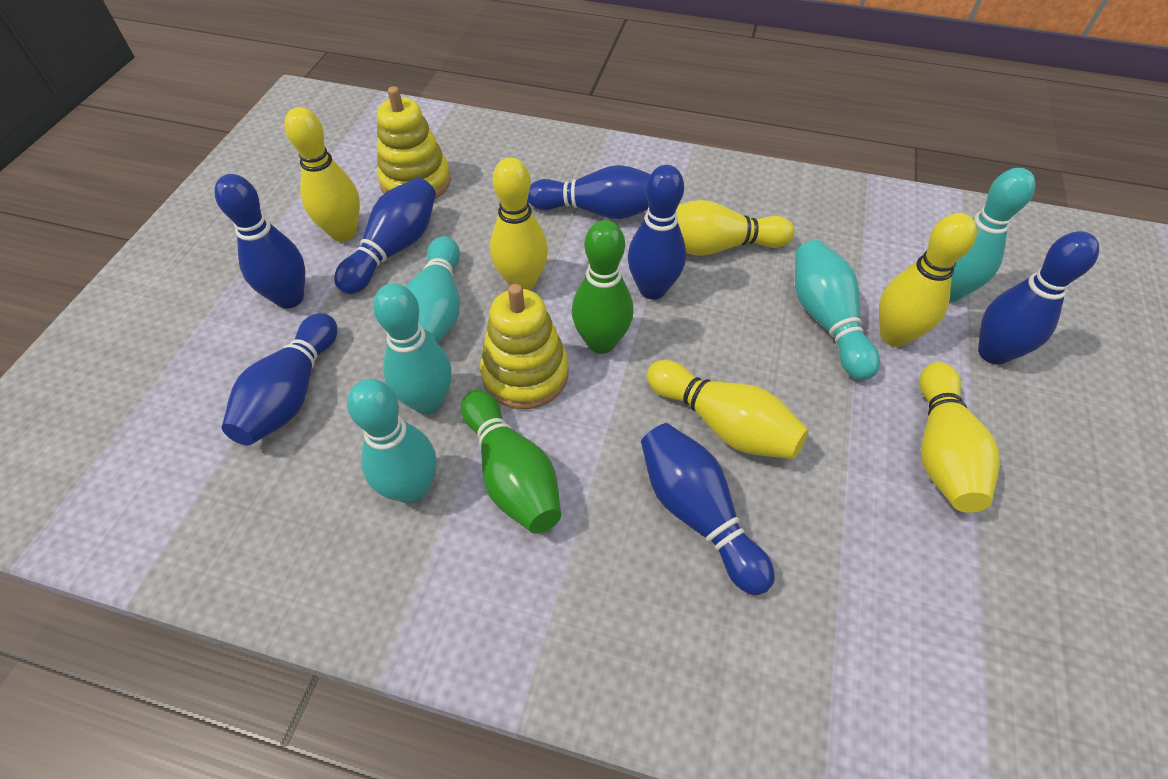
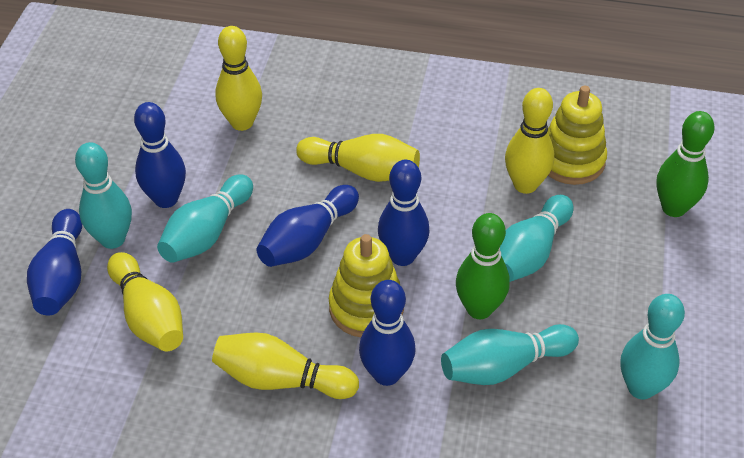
blue bowling pin: 7 -> 5
yellow bowling pin: 6 -> 5

